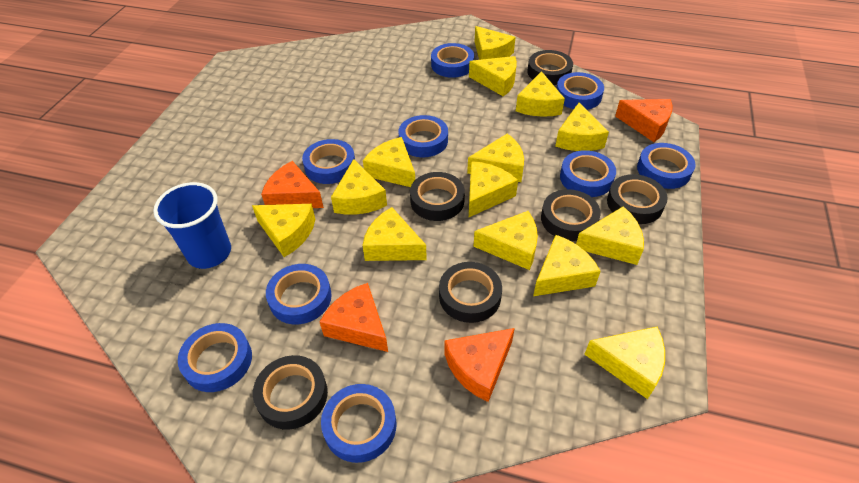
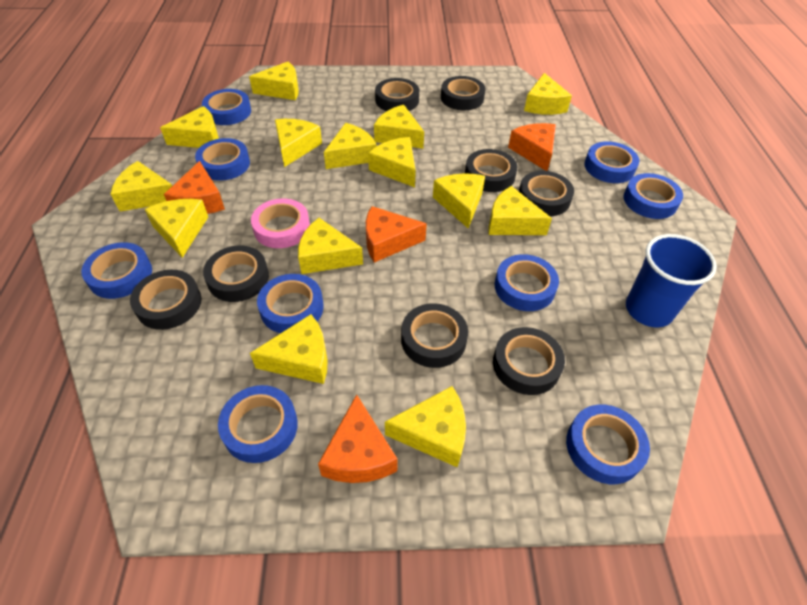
black tape: 6 -> 8
pink tape: 0 -> 1

